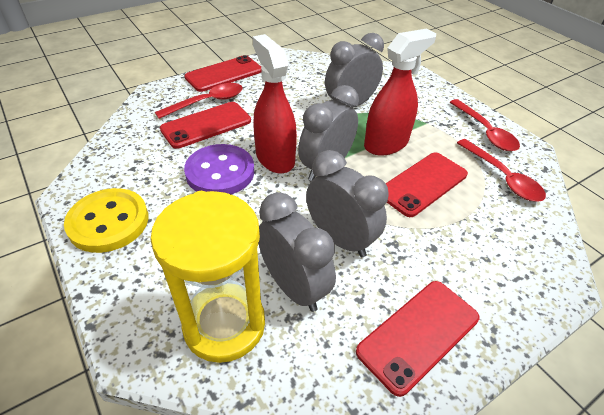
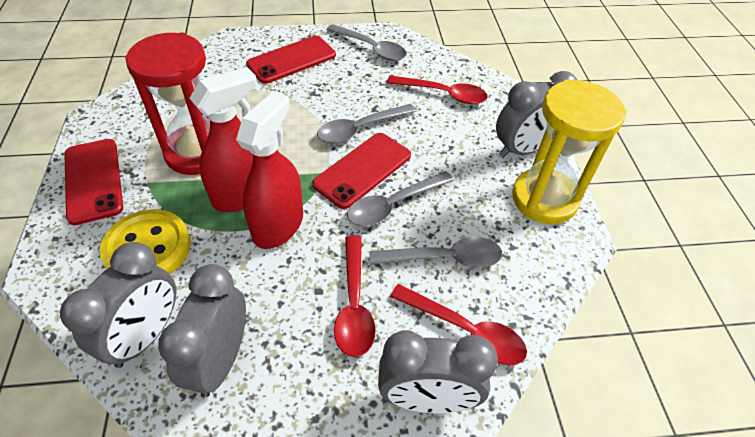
grey spoon: 0 -> 4
purple button: 1 -> 0
red hourglass: 0 -> 1
red phone: 4 -> 3

